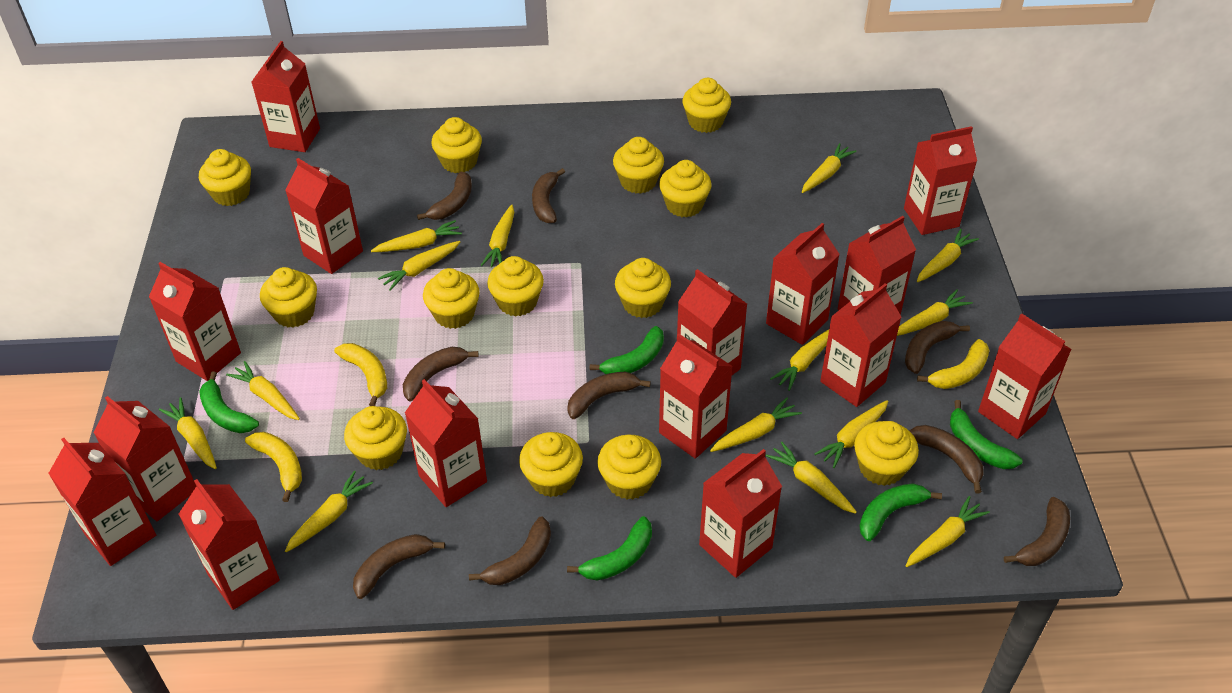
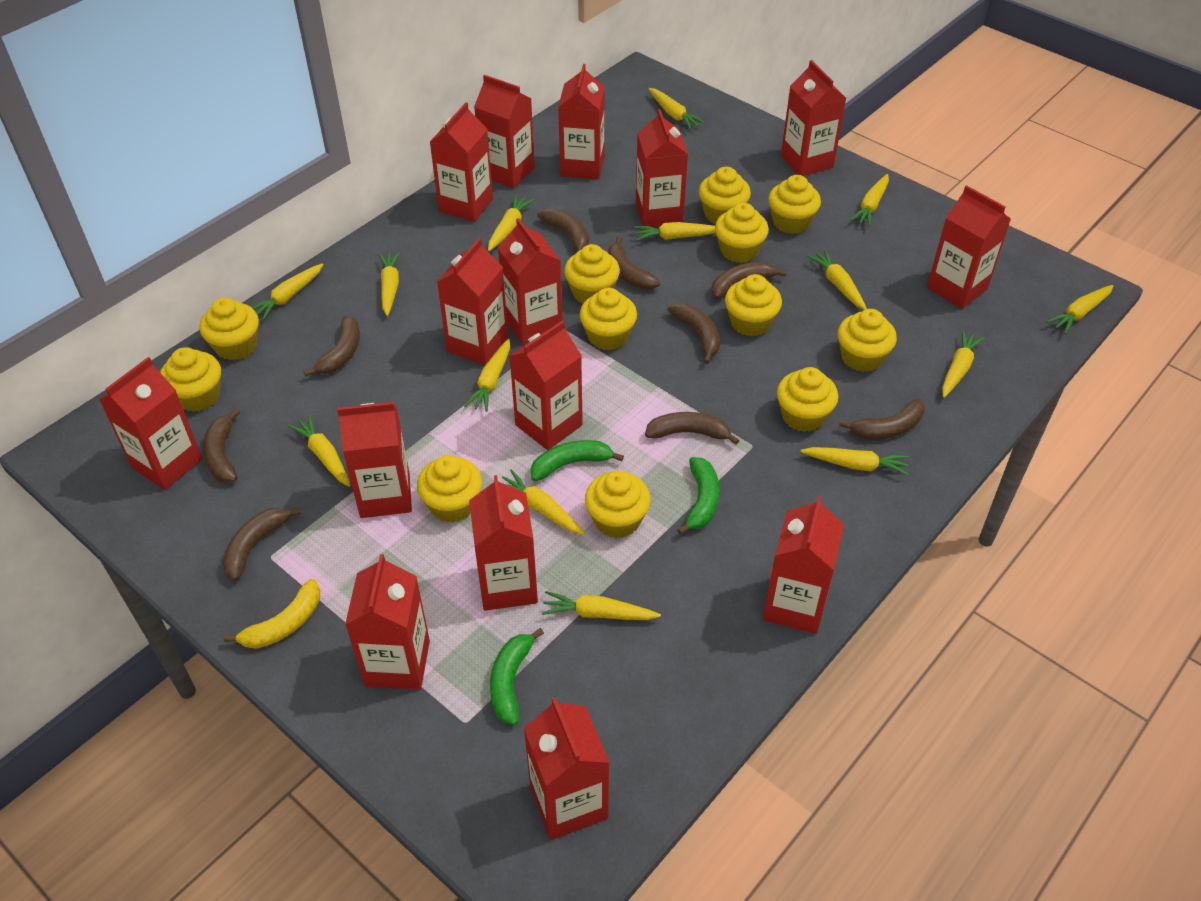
green banana: 5 -> 3
yellow banana: 3 -> 1
yellow cupcake: 13 -> 12

